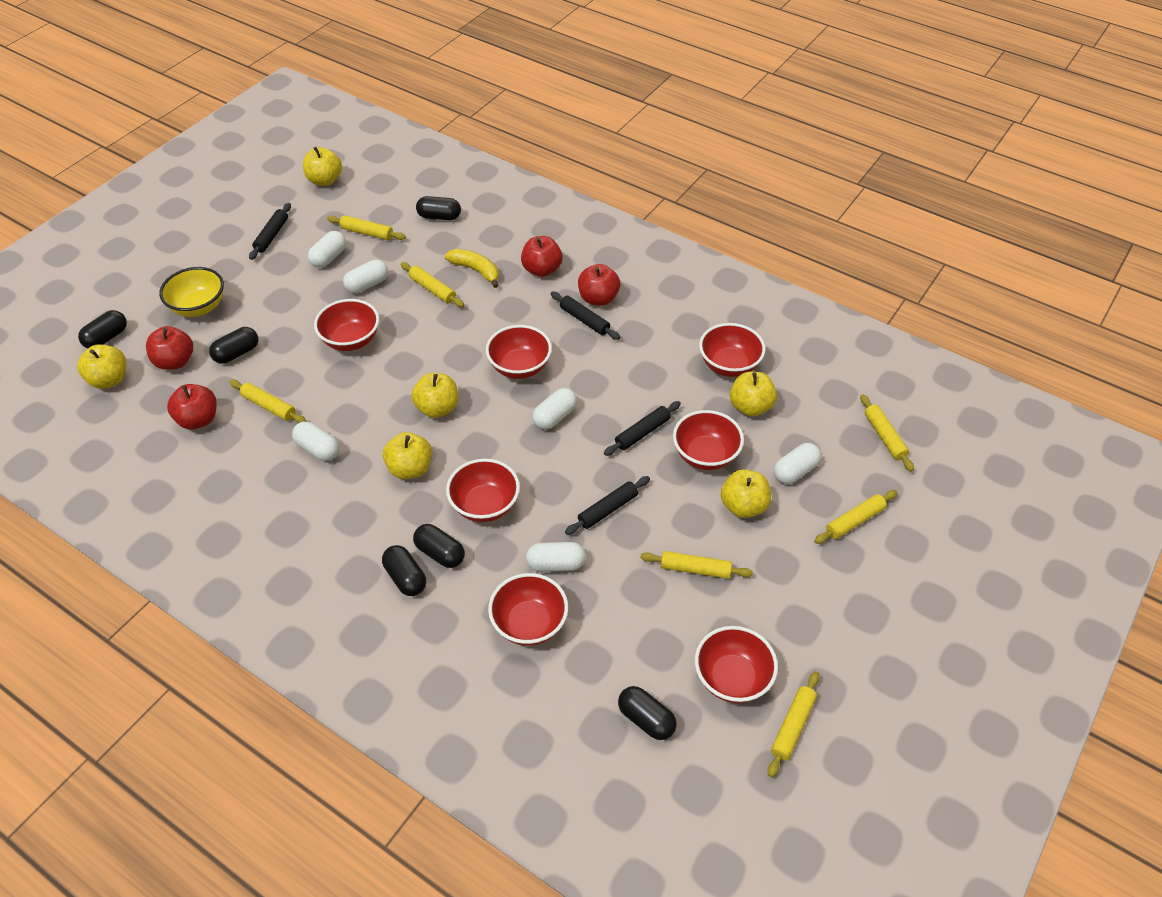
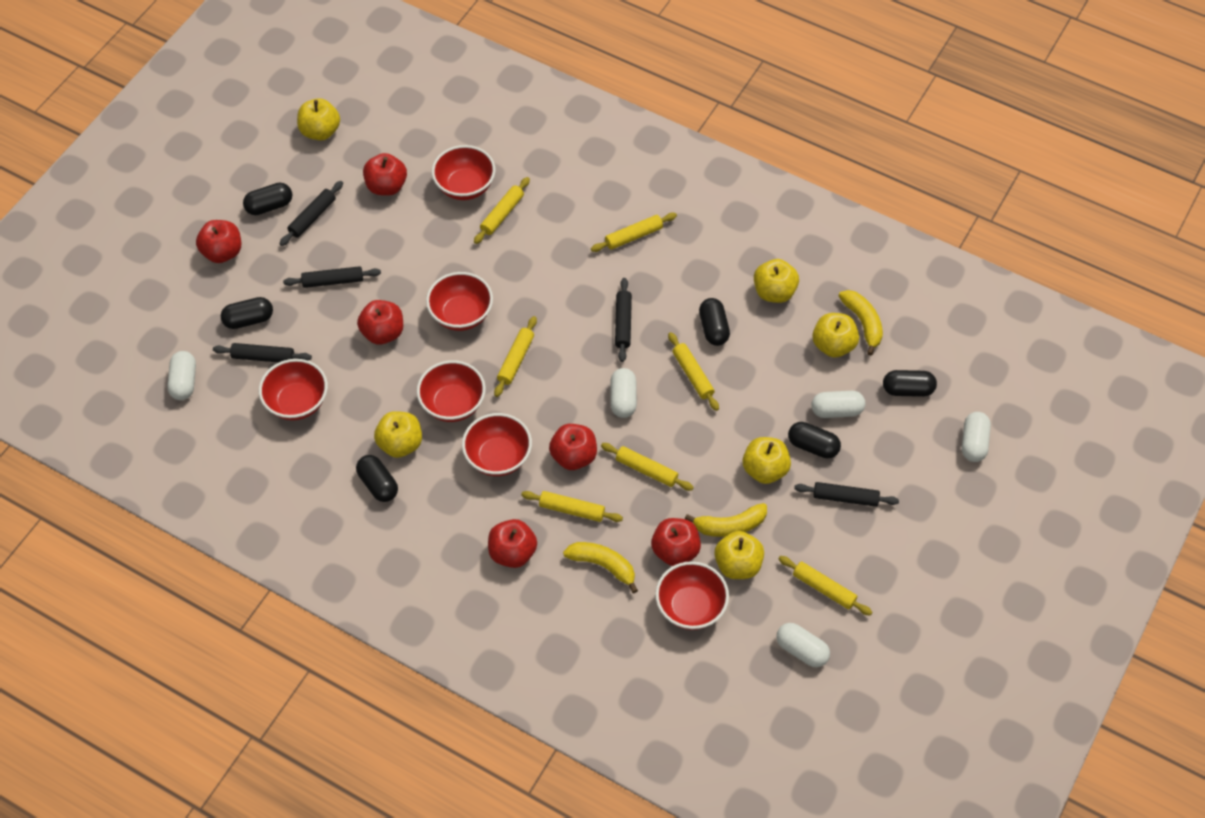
black rolling pin: 4 -> 5
red apple: 4 -> 6
red bowl: 7 -> 6
white capsule: 6 -> 5
yellow banana: 1 -> 3
yellow bowl: 1 -> 0

